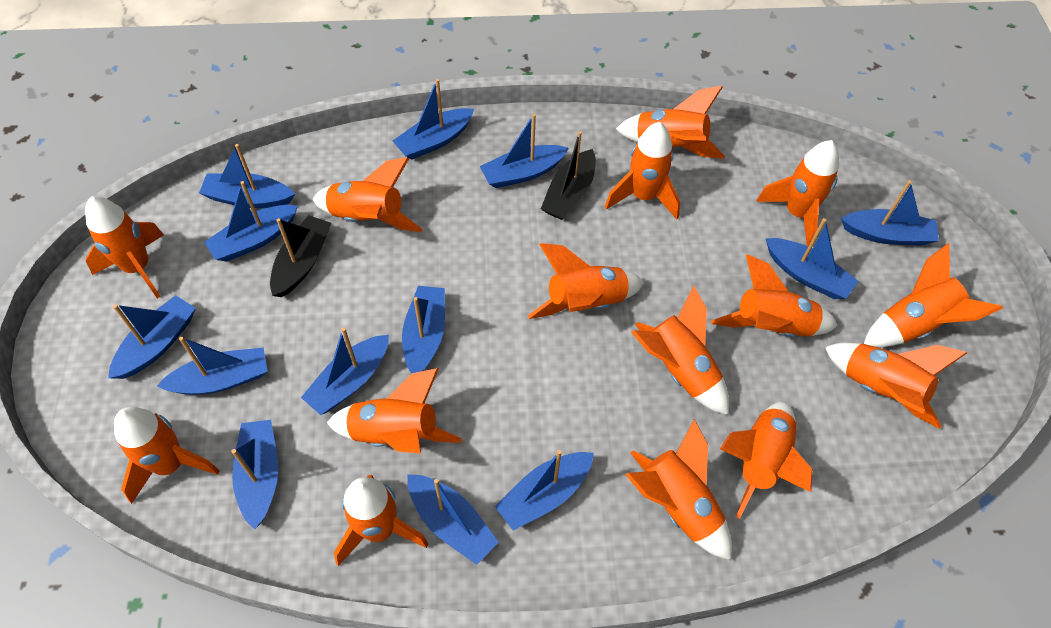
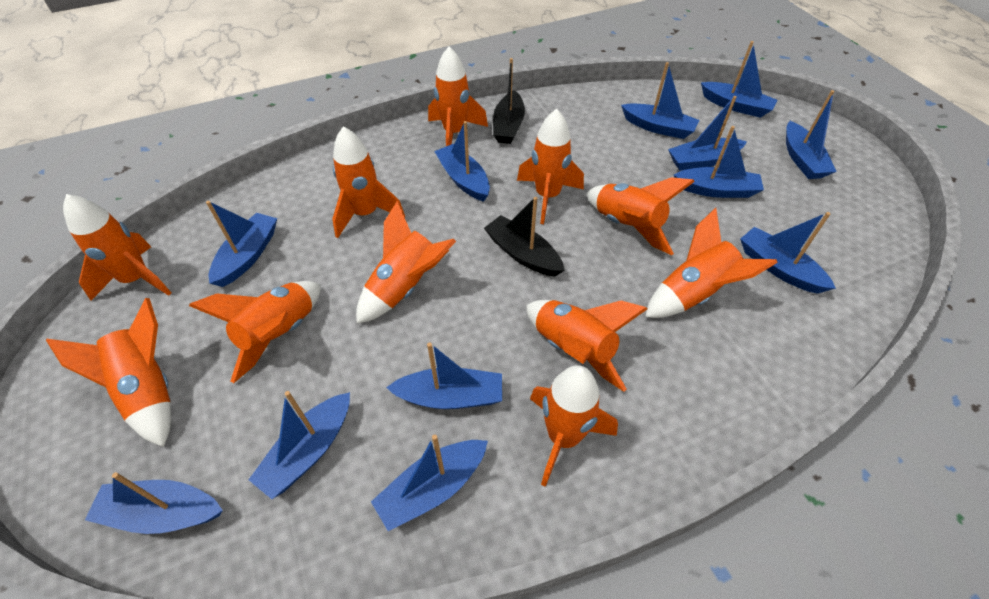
blue boat: 13 -> 12
orange rocket: 15 -> 11

